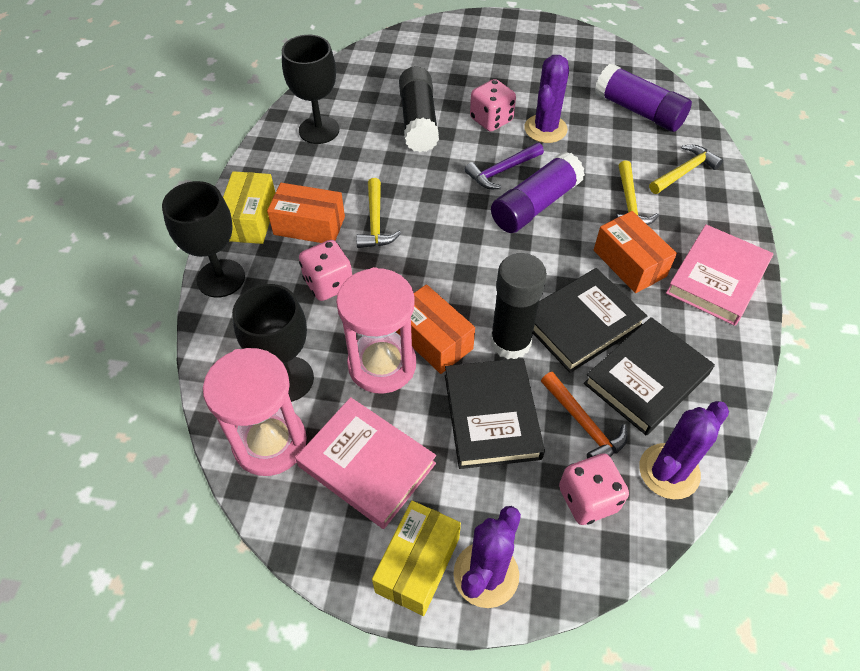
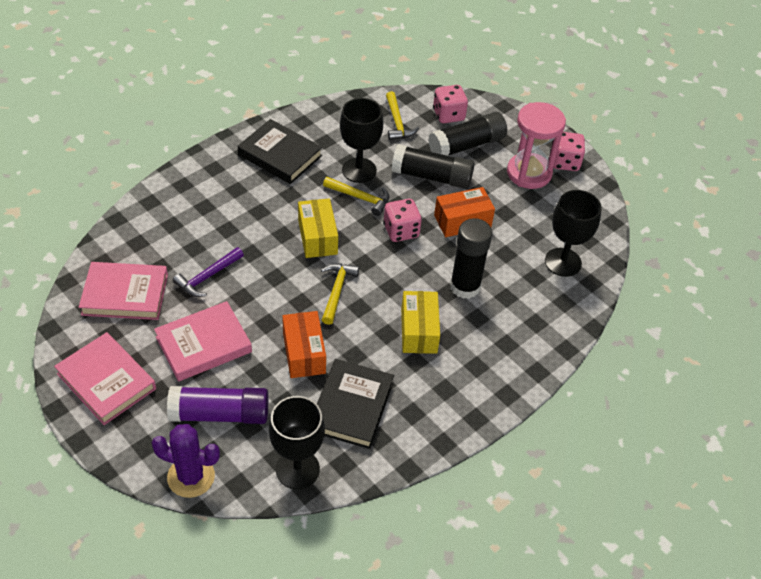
black book: 3 -> 2
black glue stick: 2 -> 3
orange box: 3 -> 2
orange hammer: 1 -> 0
pink book: 2 -> 3
pink hourglass: 2 -> 1
purple cactus: 3 -> 1
purple glue stick: 2 -> 1

